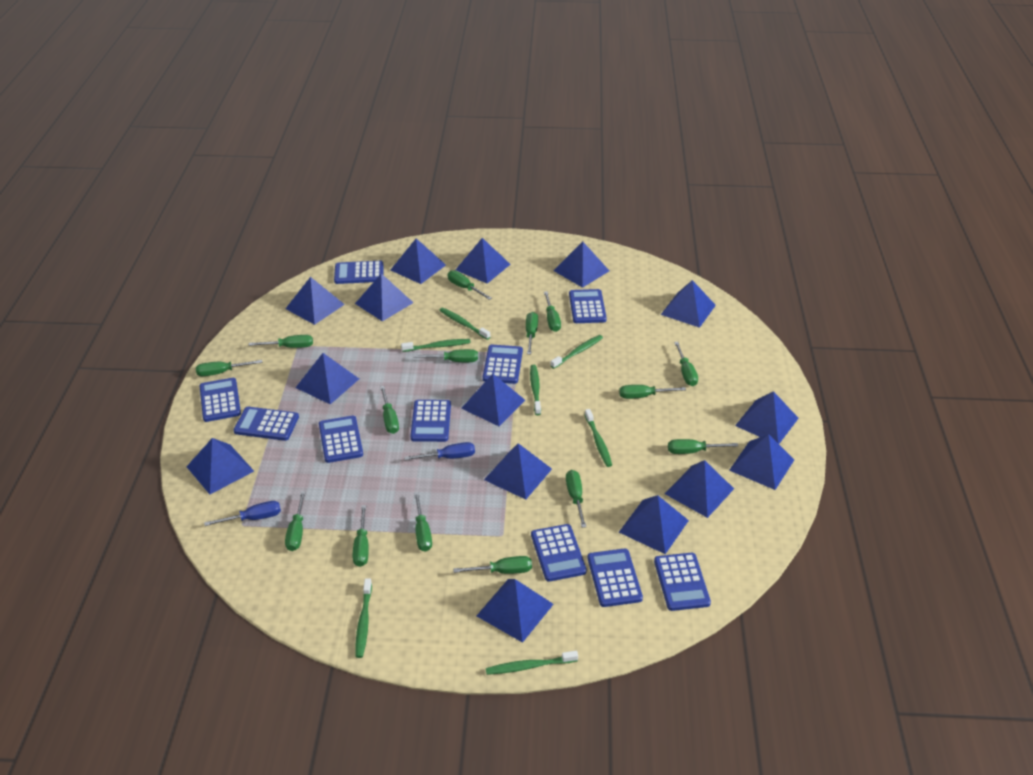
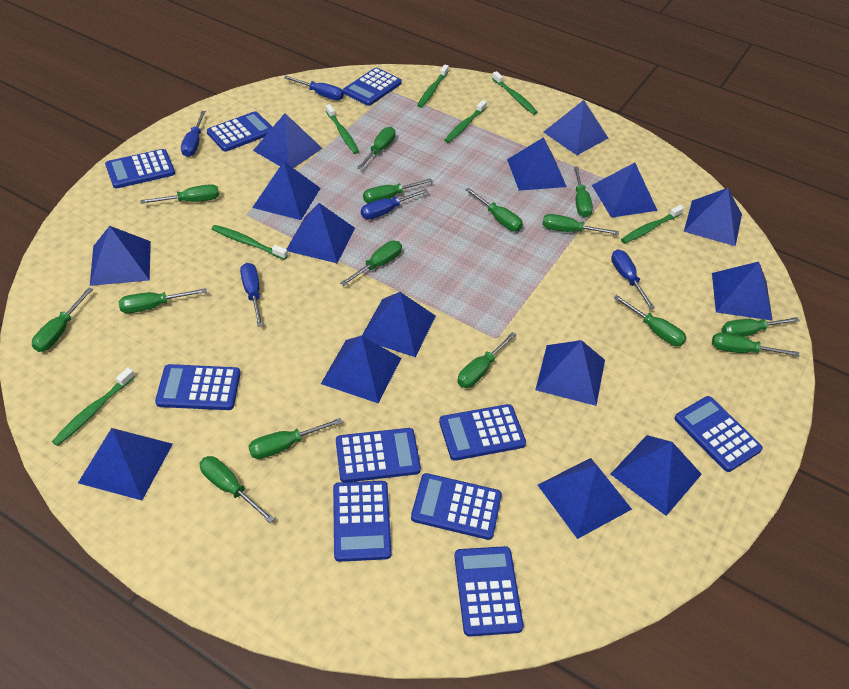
blue screwdriver: 2 -> 5

